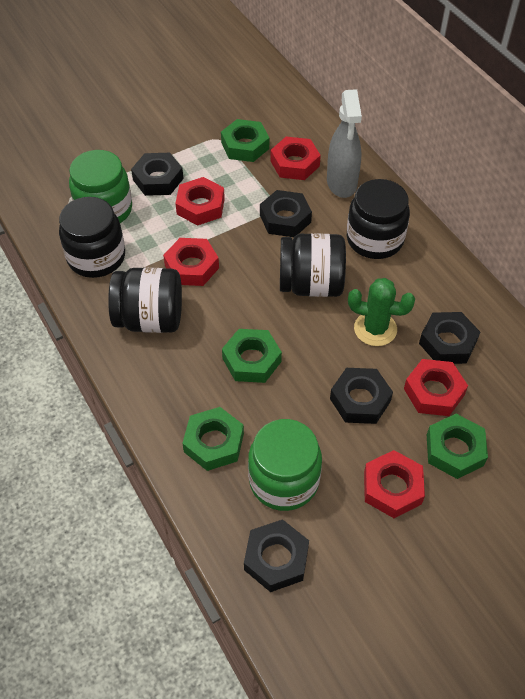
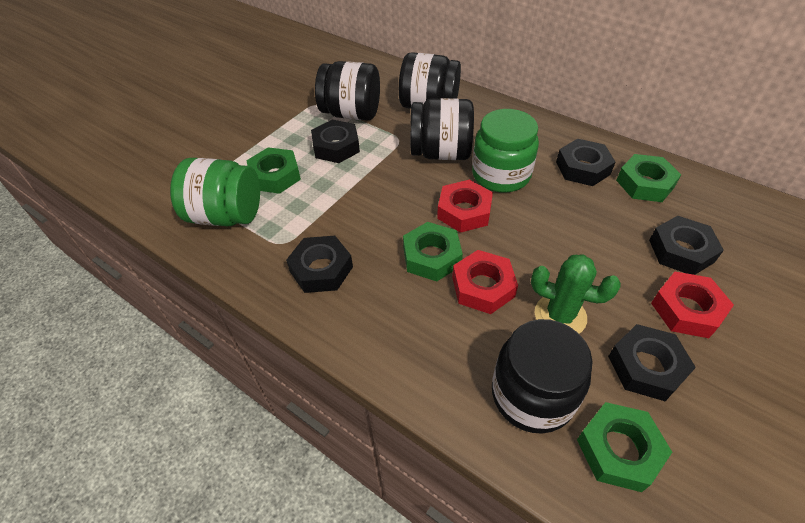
grey spray bottle: 1 -> 0
red nut: 5 -> 3

